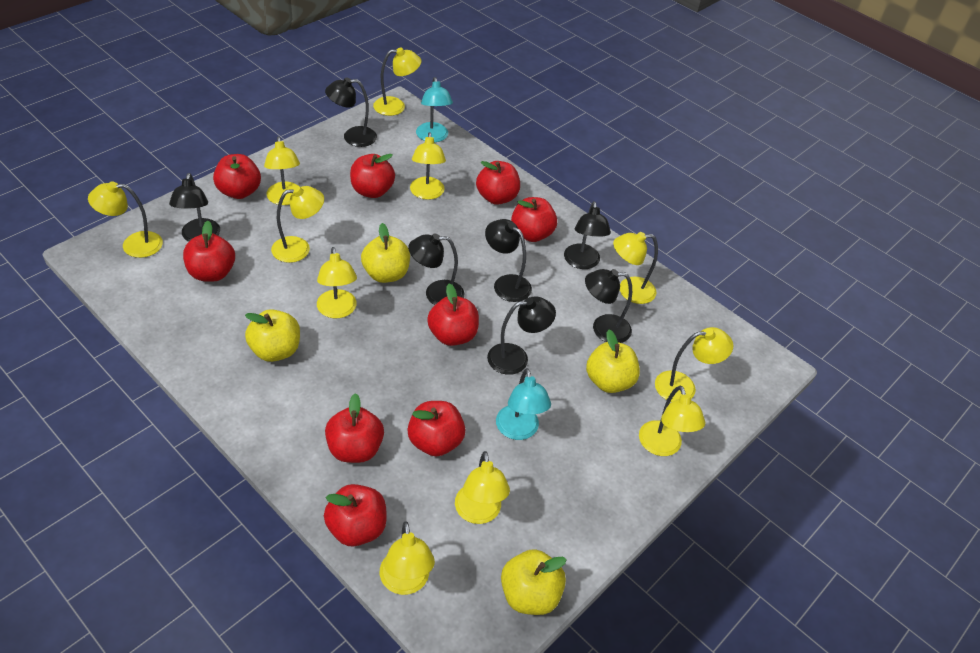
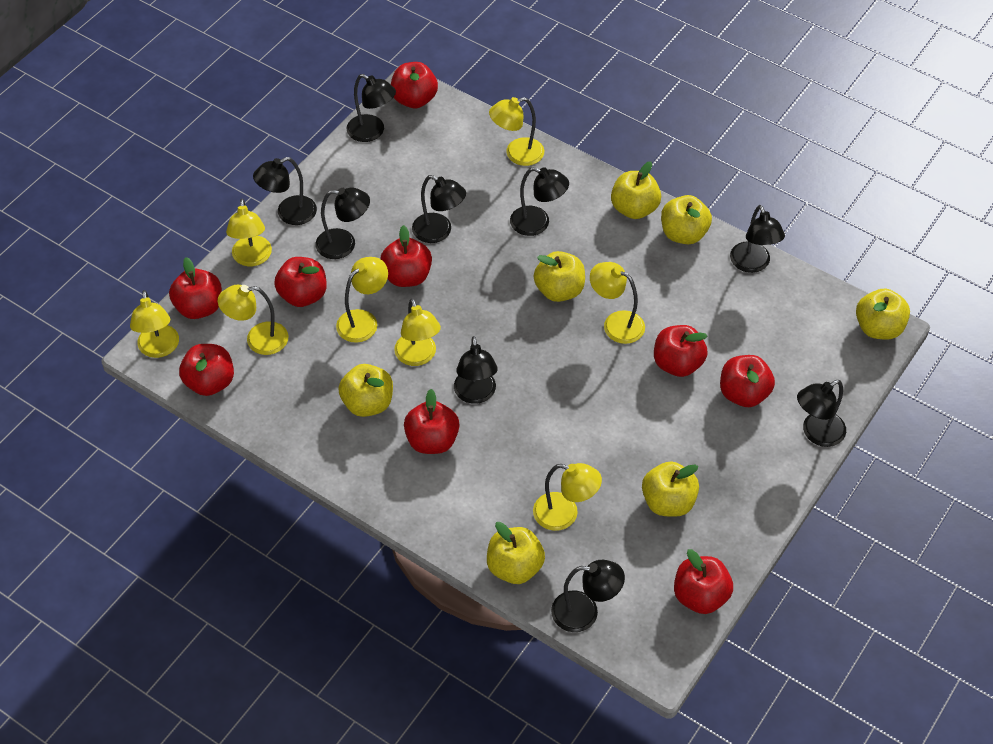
black lamp: 7 -> 9
turquoise lamp: 2 -> 0
yellow apple: 4 -> 7
yellow lamp: 11 -> 8

